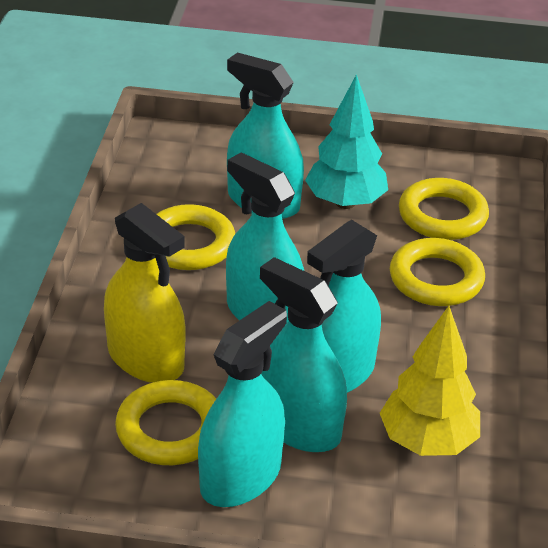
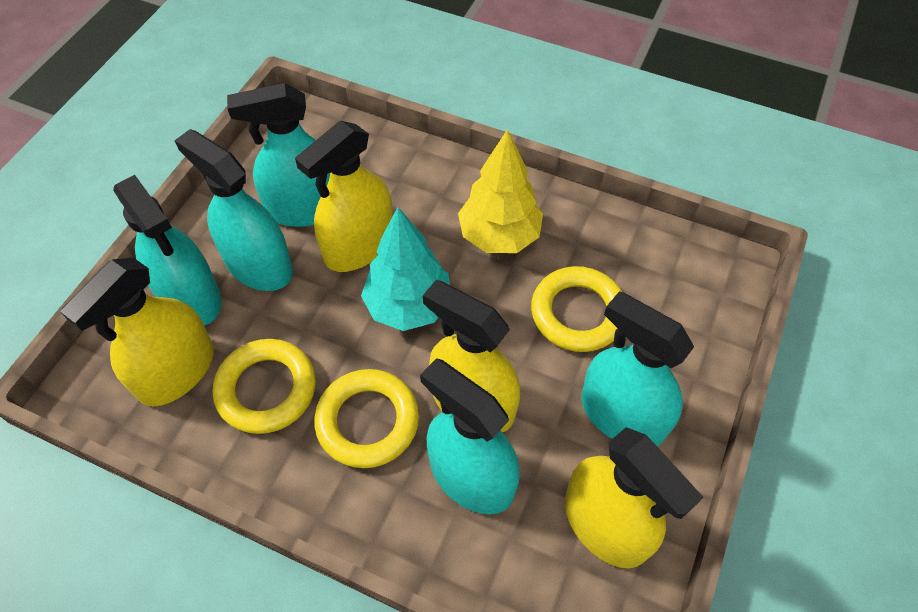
yellow ring: 4 -> 3
yellow spray bottle: 1 -> 4

